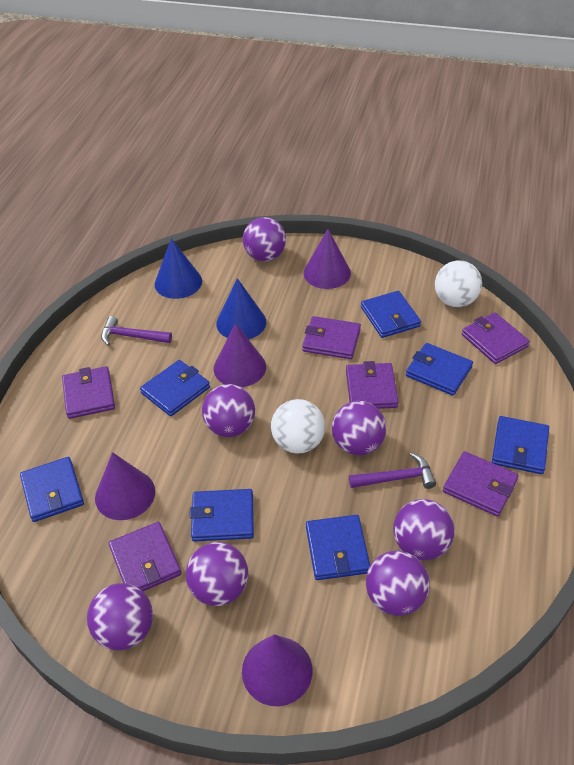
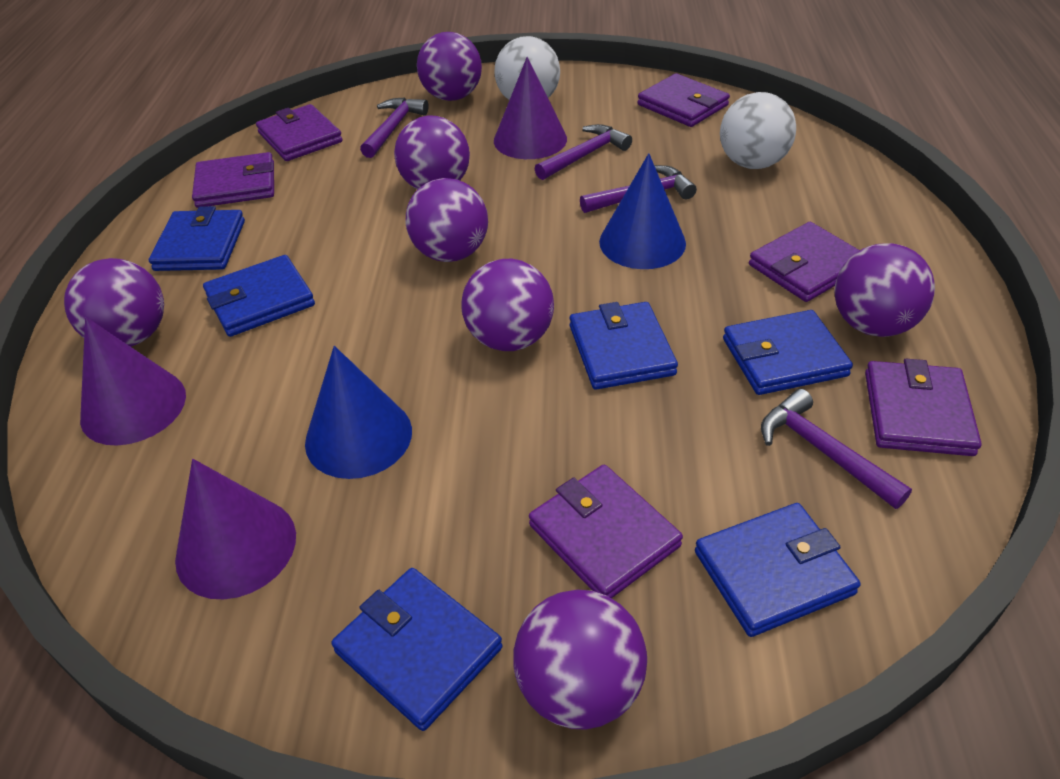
blue wallet: 7 -> 6
purple cone: 4 -> 3
purple hammer: 2 -> 4

